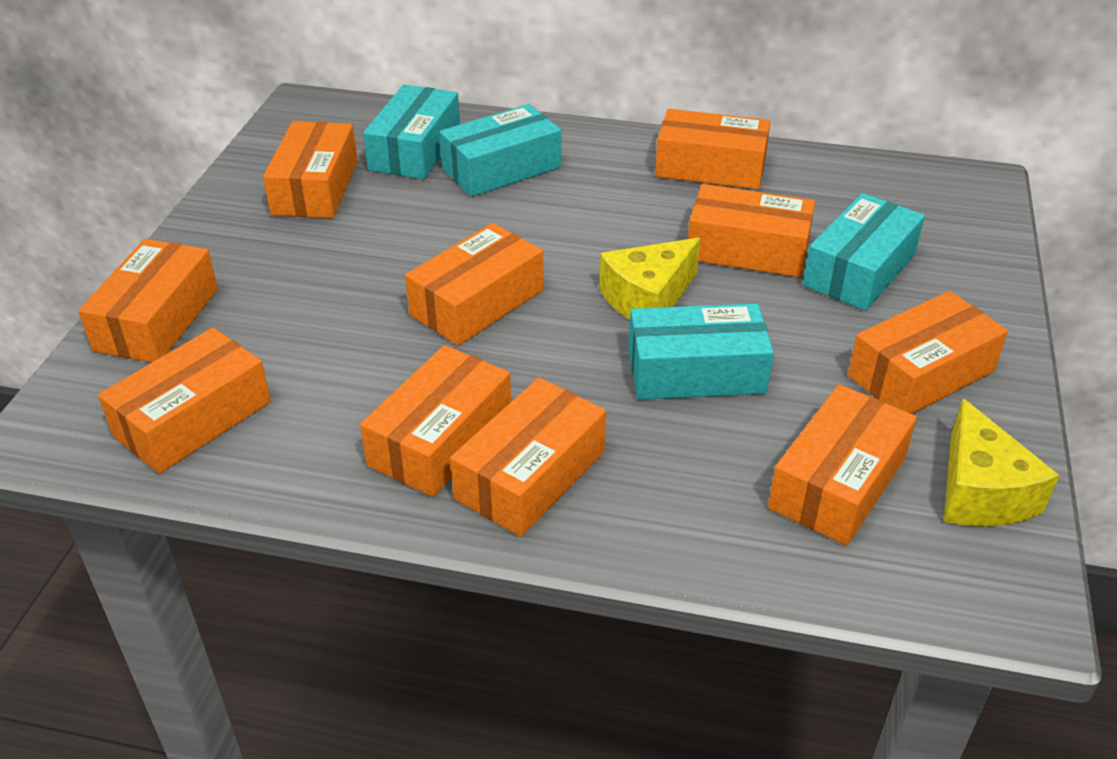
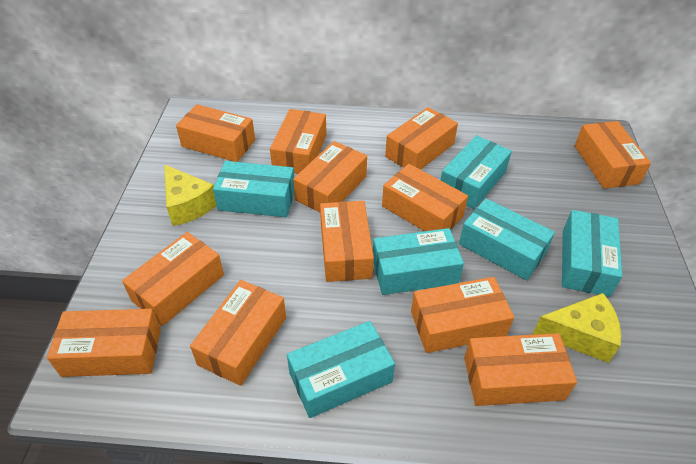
orange box: 10 -> 12
turquoise box: 4 -> 6

